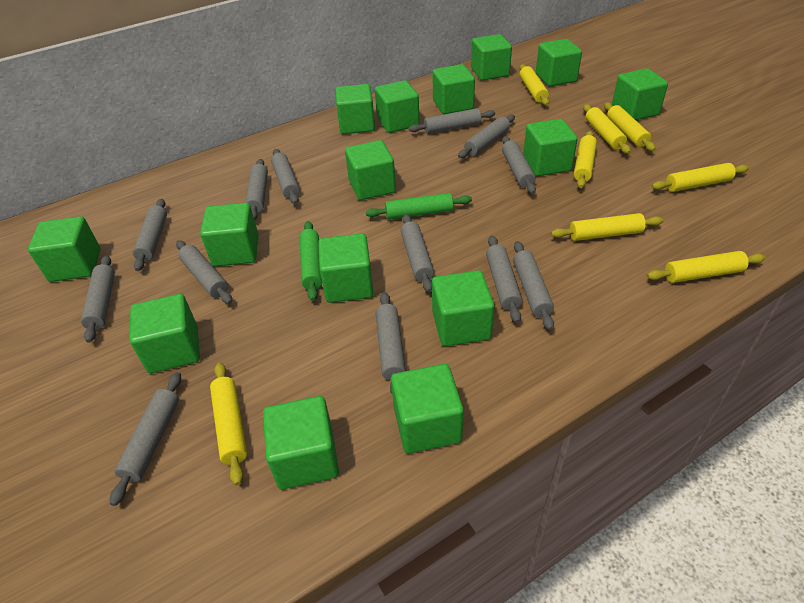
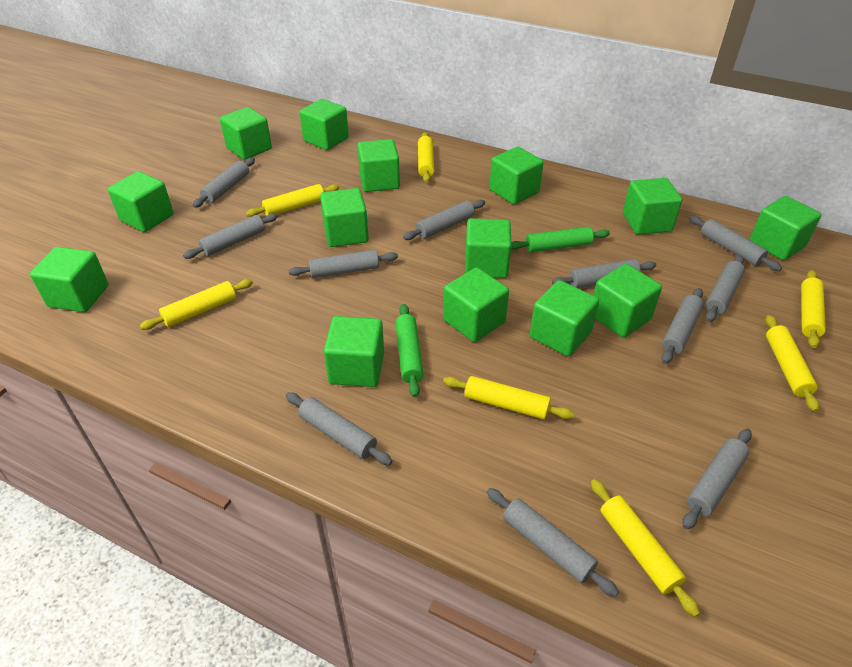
green cube: 15 -> 14
grey rolling pin: 13 -> 11
yellow rolling pin: 8 -> 7

